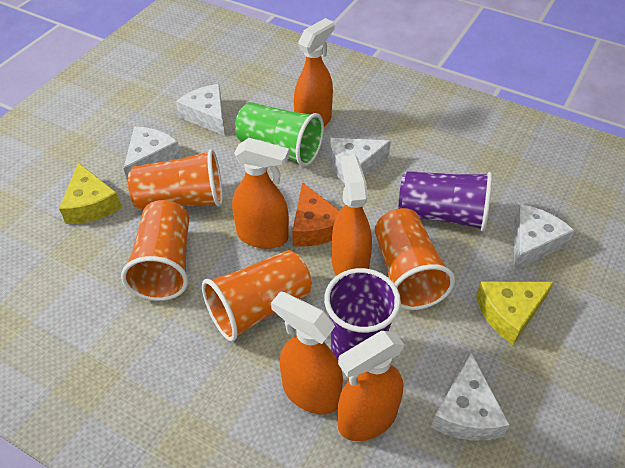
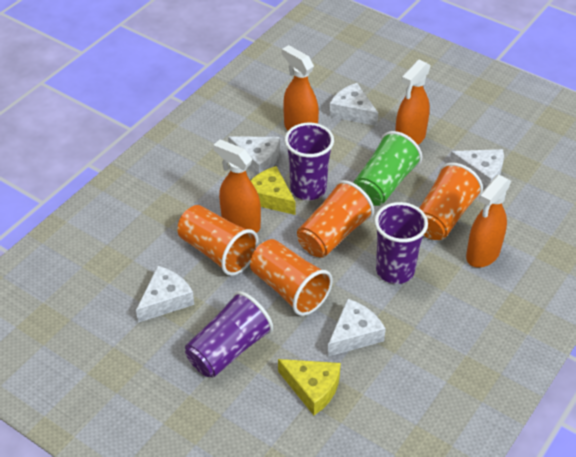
orange cheese: 1 -> 0
orange spray bottle: 5 -> 4
purple cup: 2 -> 3

